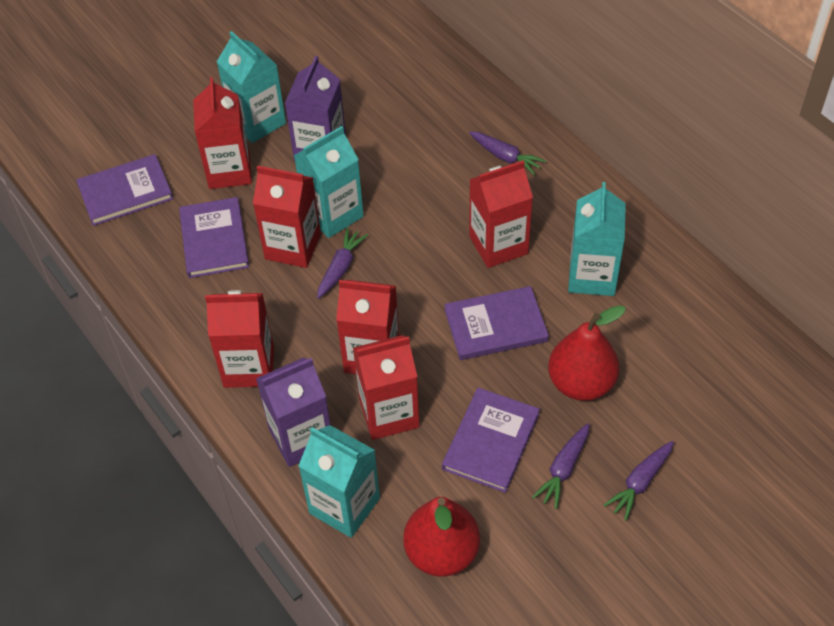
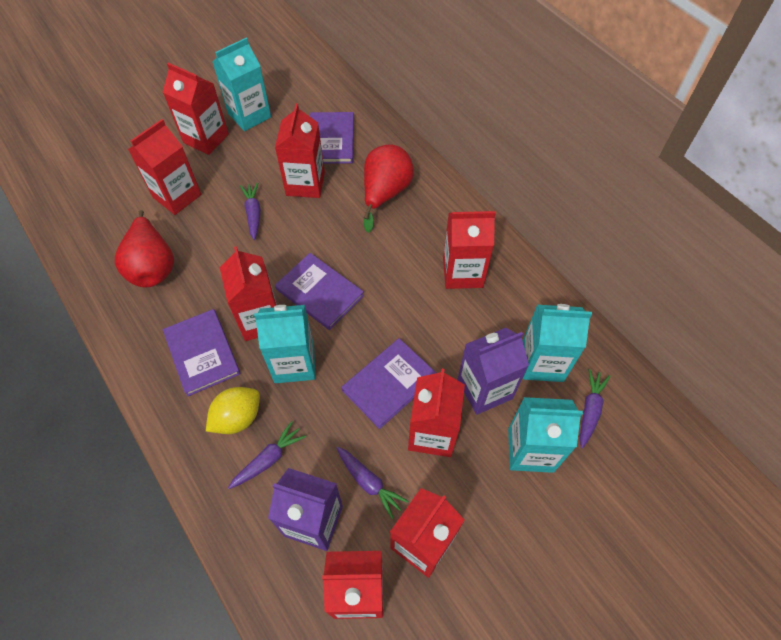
red carton: 6 -> 8
yellow lemon: 0 -> 1

